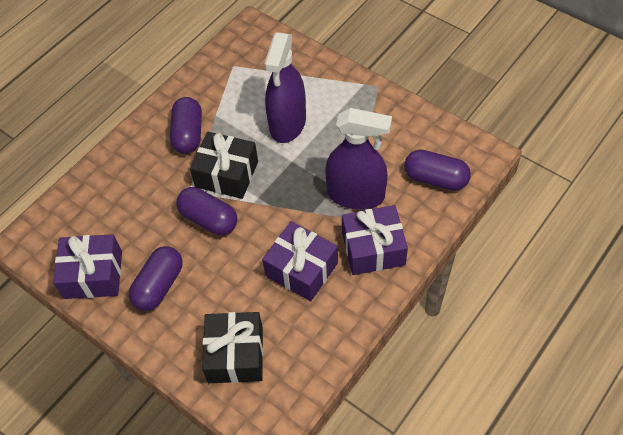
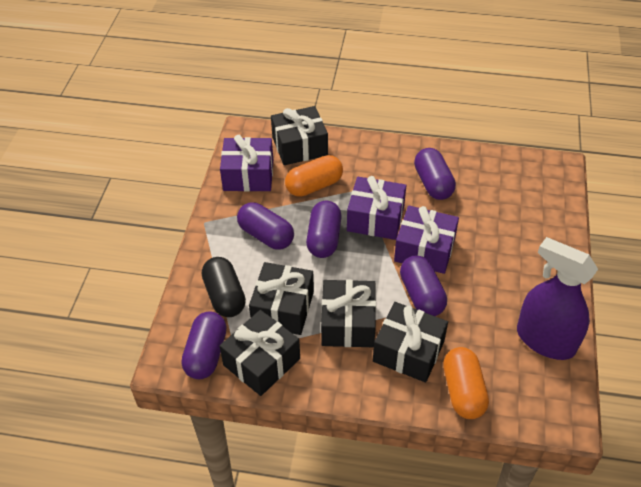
black capsule: 0 -> 1
black gift: 2 -> 5
orange capsule: 0 -> 2
purple capsule: 4 -> 5
purple spray bottle: 2 -> 1

